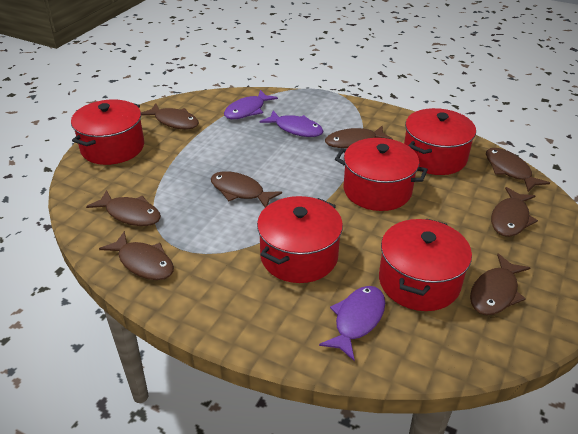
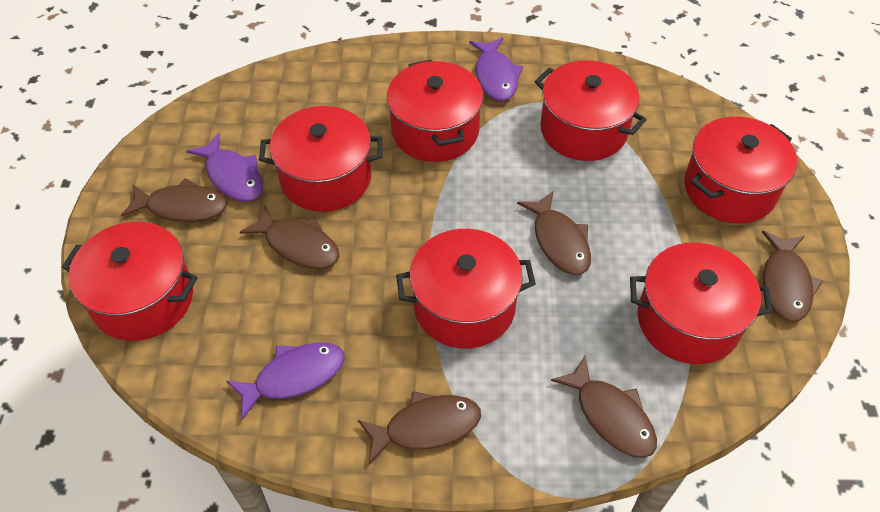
brown fish: 8 -> 6
red pot: 5 -> 7

